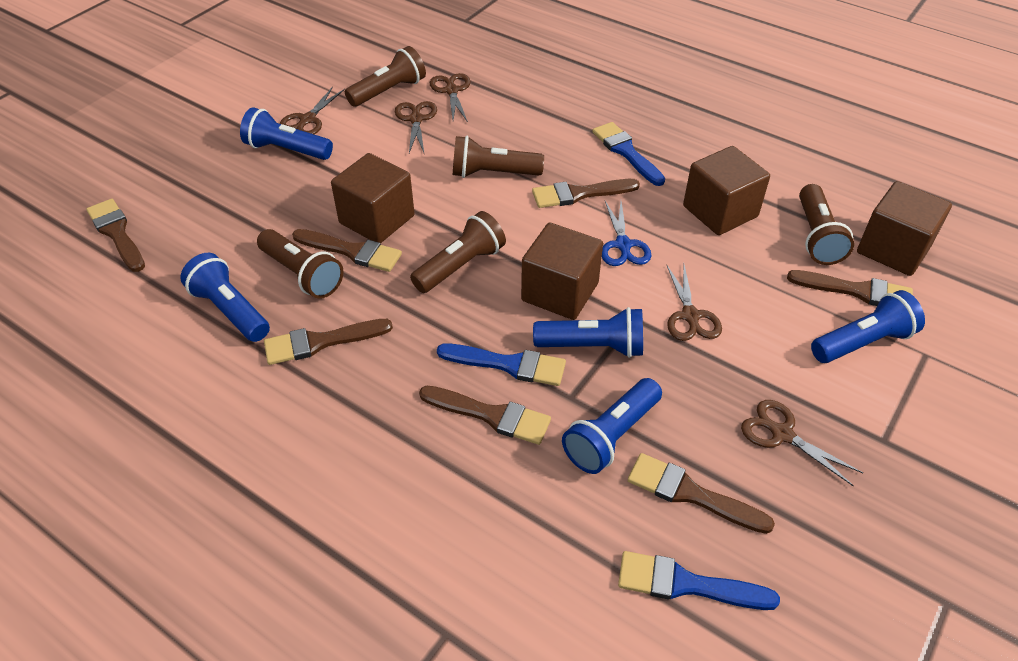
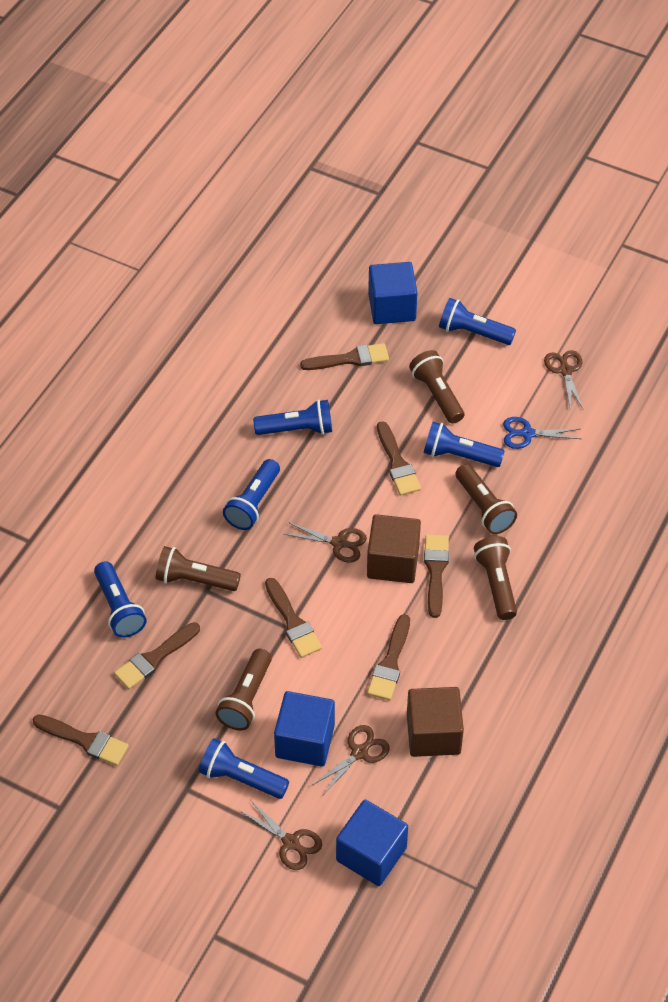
blue brush: 3 -> 0
blue cube: 0 -> 3
blue flashlight: 5 -> 6
brown cube: 4 -> 2
brown scissors: 5 -> 4

